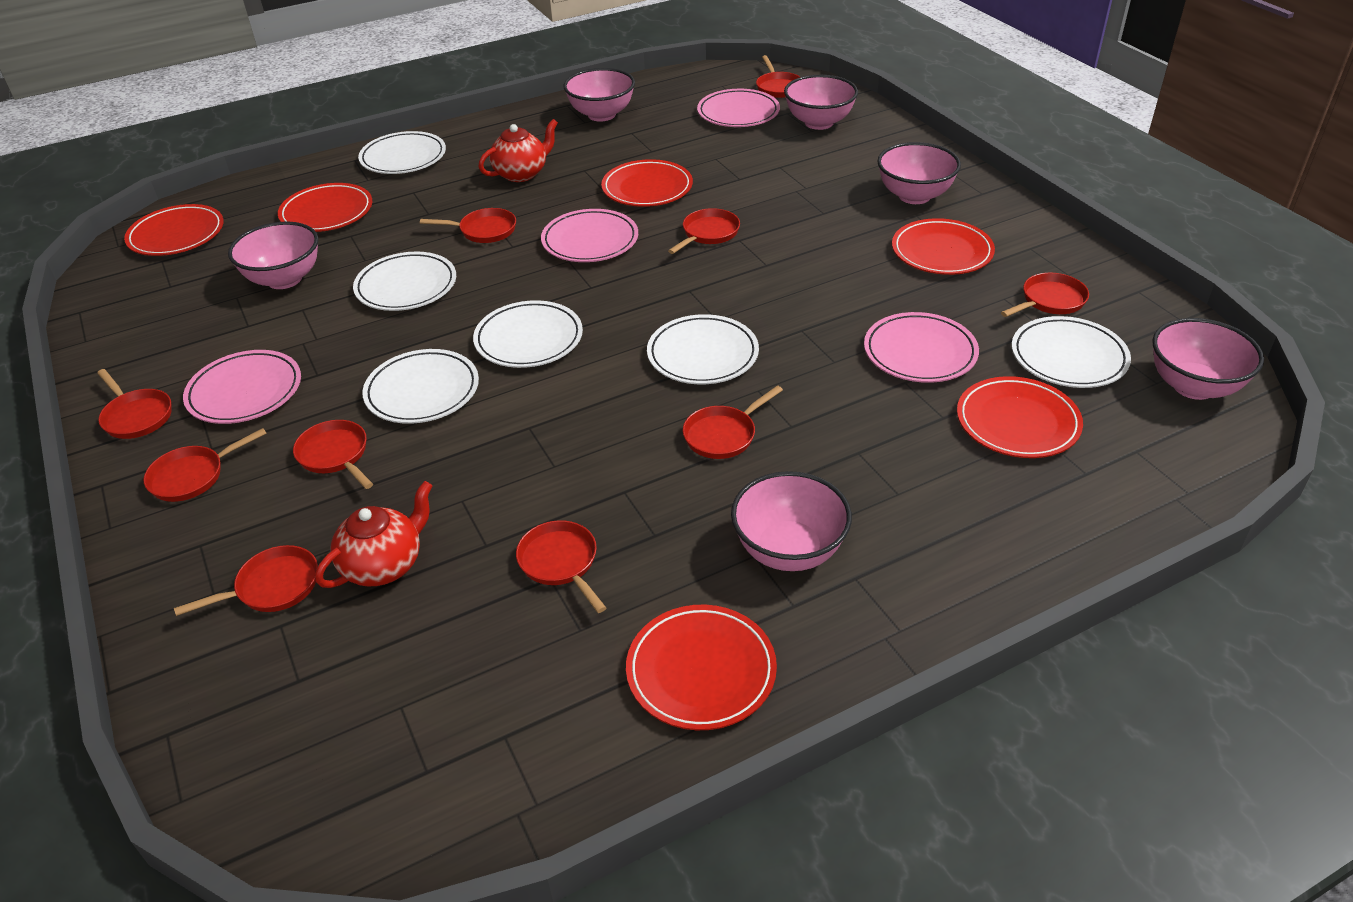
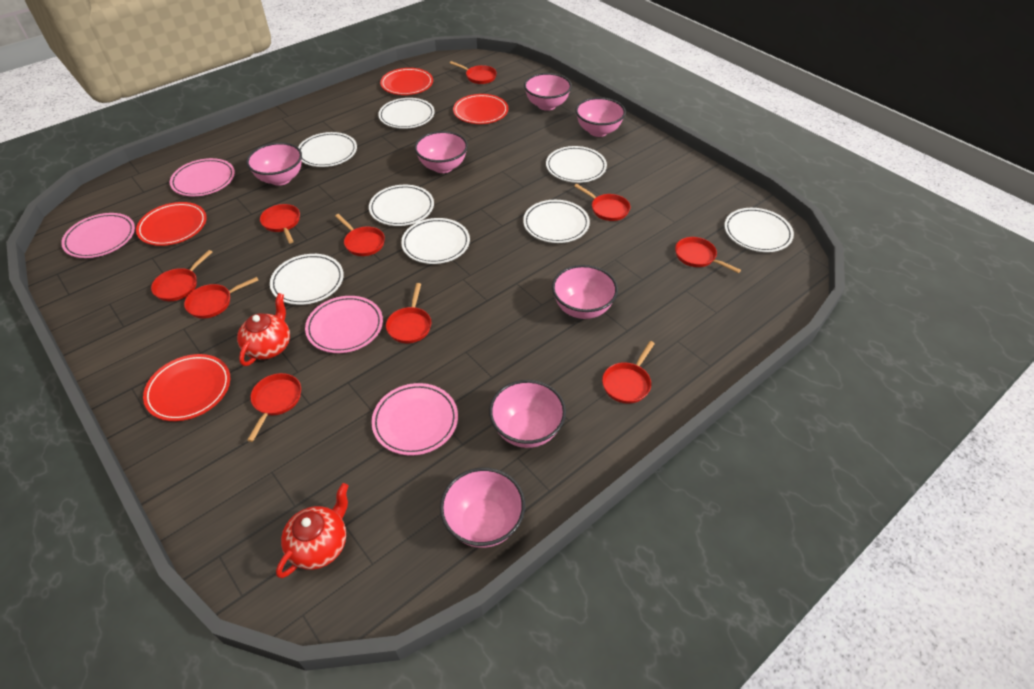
pink bowl: 6 -> 7
red plate: 6 -> 4
white plate: 6 -> 8

